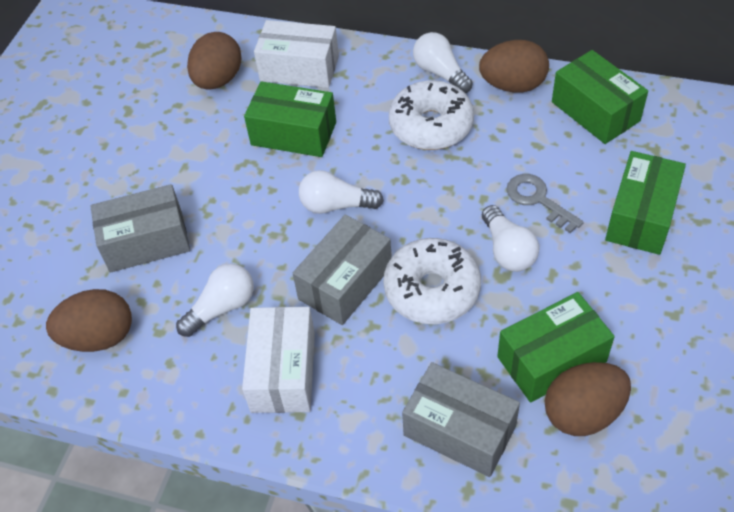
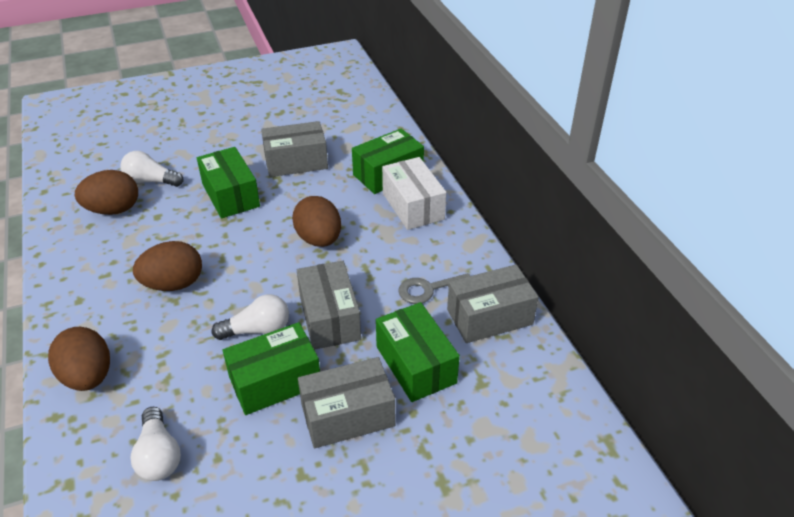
grey box: 3 -> 4
white box: 2 -> 1
white donut: 2 -> 0
white light bulb: 4 -> 3

